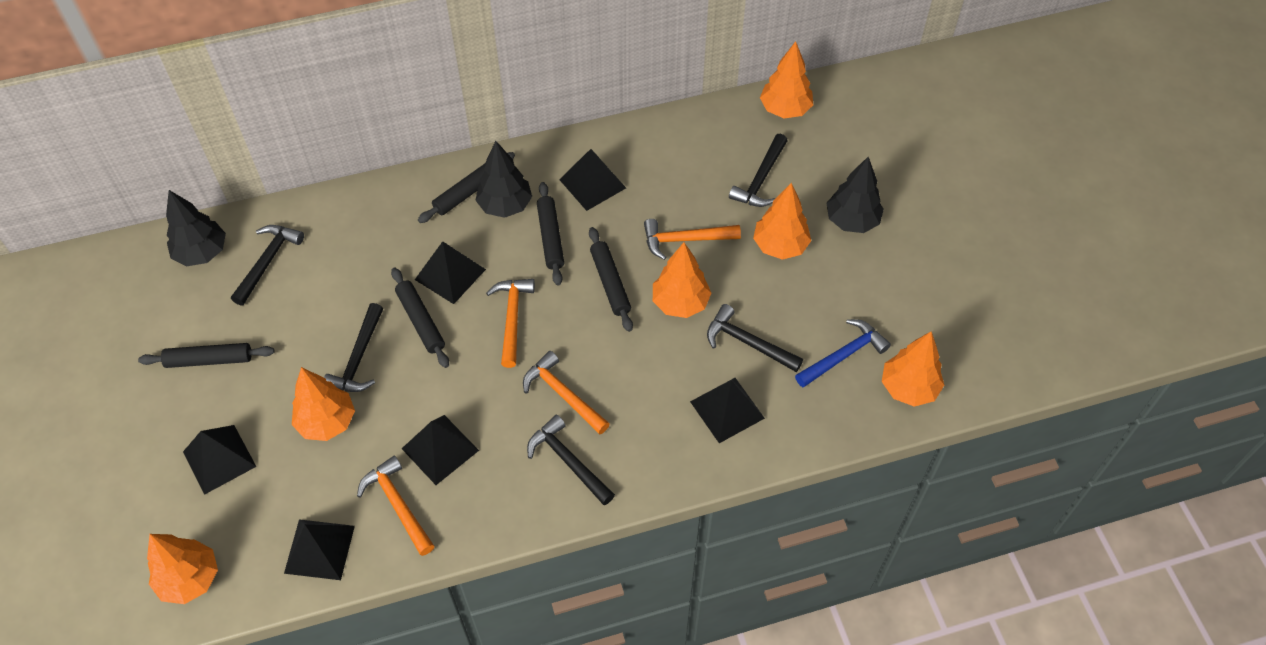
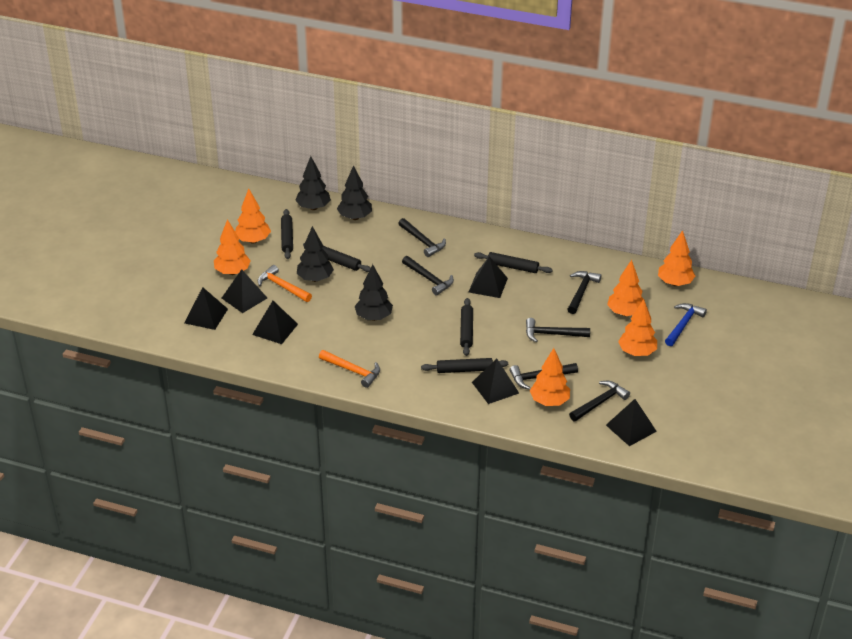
black hammer: 5 -> 6
black tree: 3 -> 4
orange hammer: 4 -> 2

